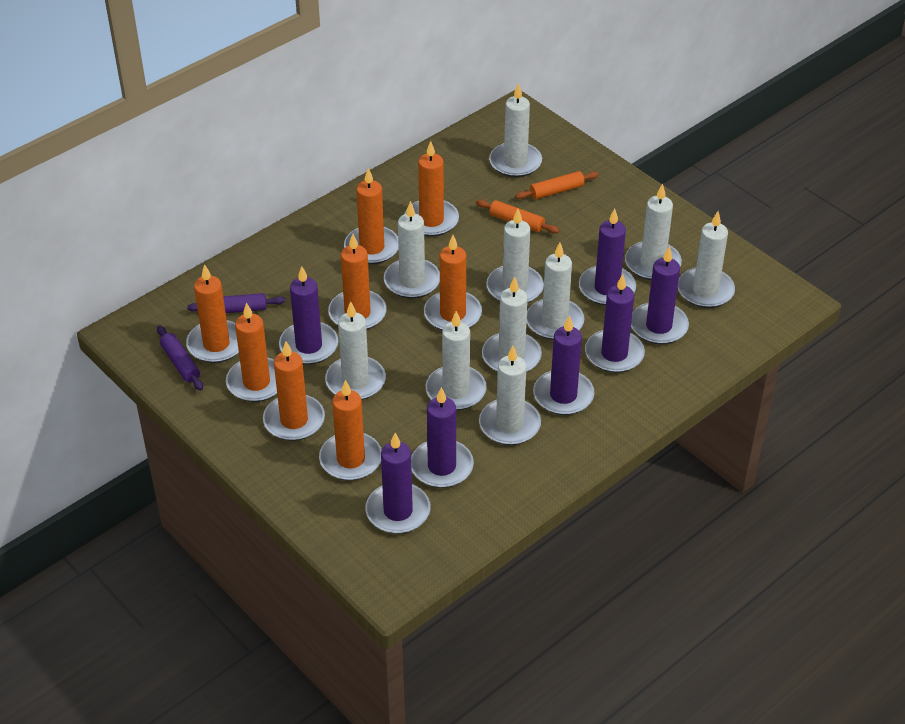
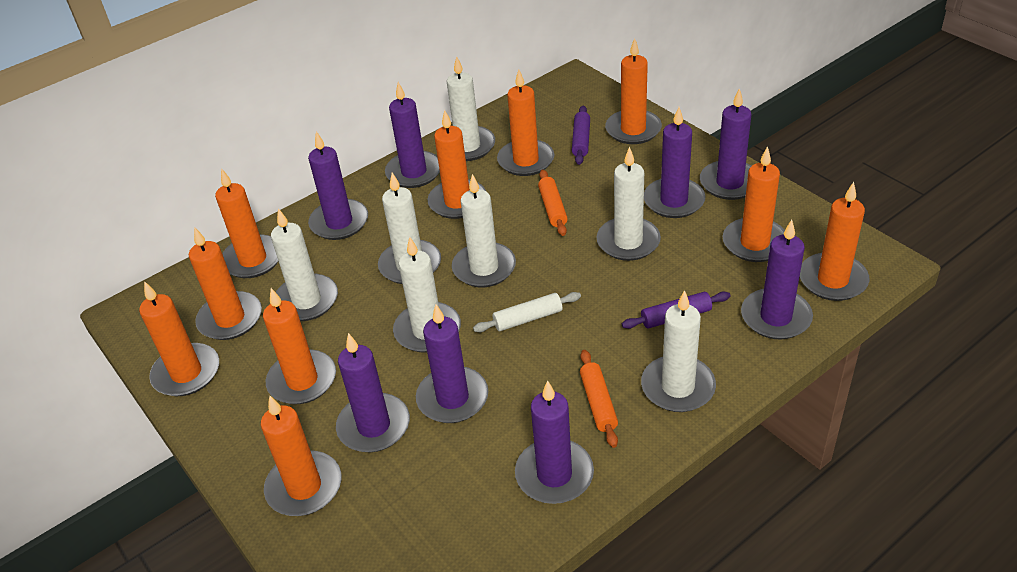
orange candle: 8 -> 10
purple candle: 7 -> 8
white candle: 10 -> 7
white rolling pin: 0 -> 1

